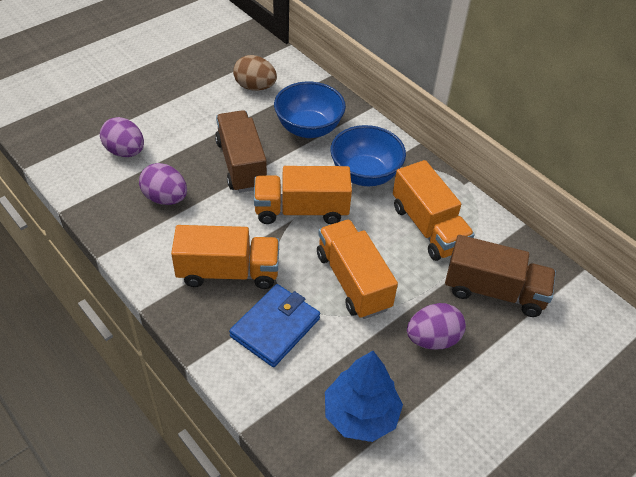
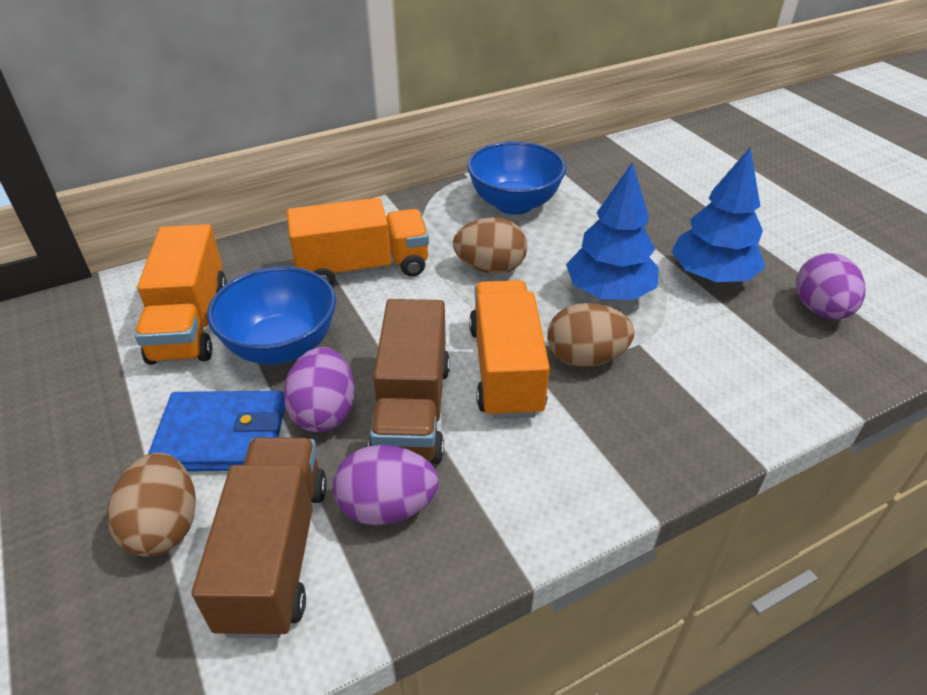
blue tree: 1 -> 2
brown egg: 1 -> 3
orange truck: 4 -> 3

